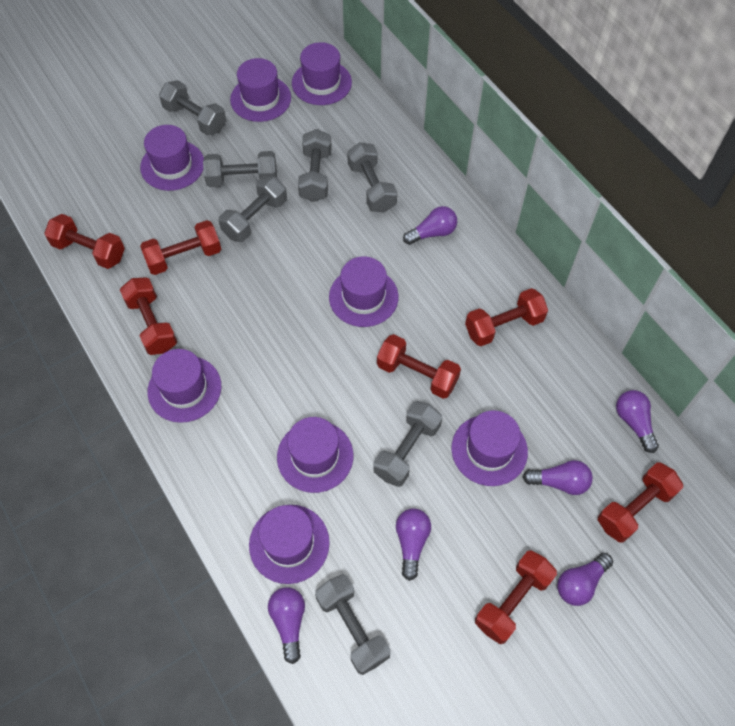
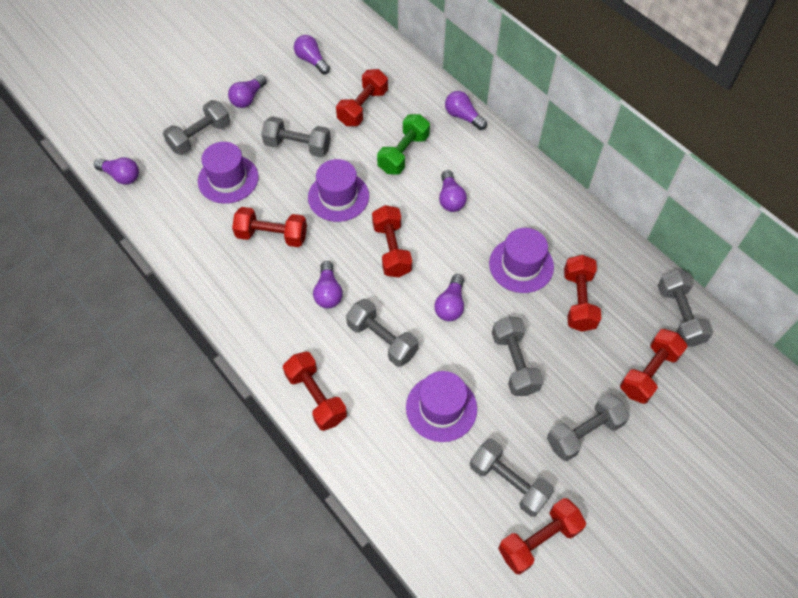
green dumbbell: 0 -> 1
purple hat: 8 -> 4
purple light bulb: 6 -> 7

